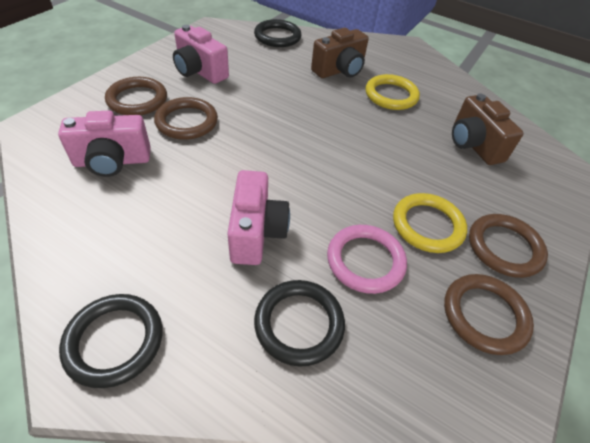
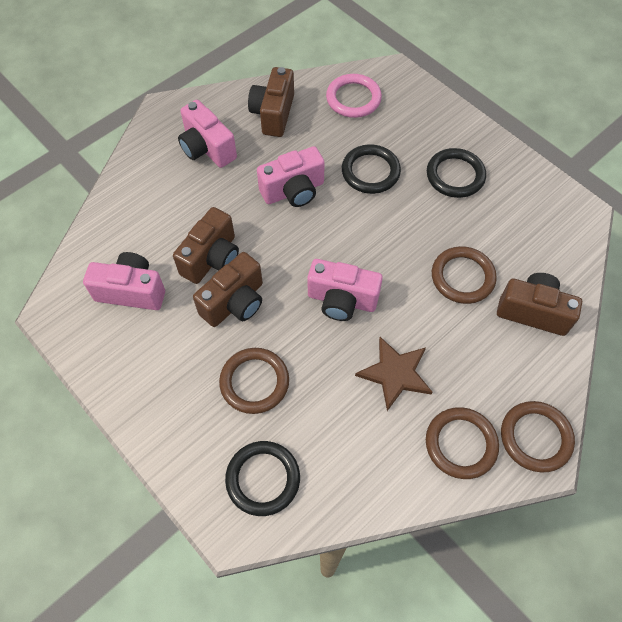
brown camera: 2 -> 4
brown star: 0 -> 1
pink camera: 3 -> 4
yellow ring: 2 -> 0

